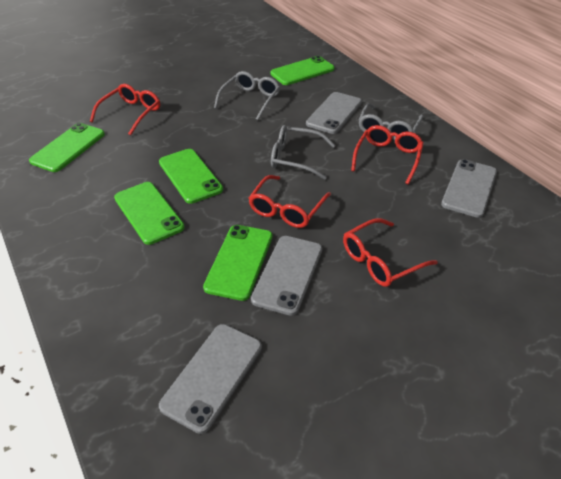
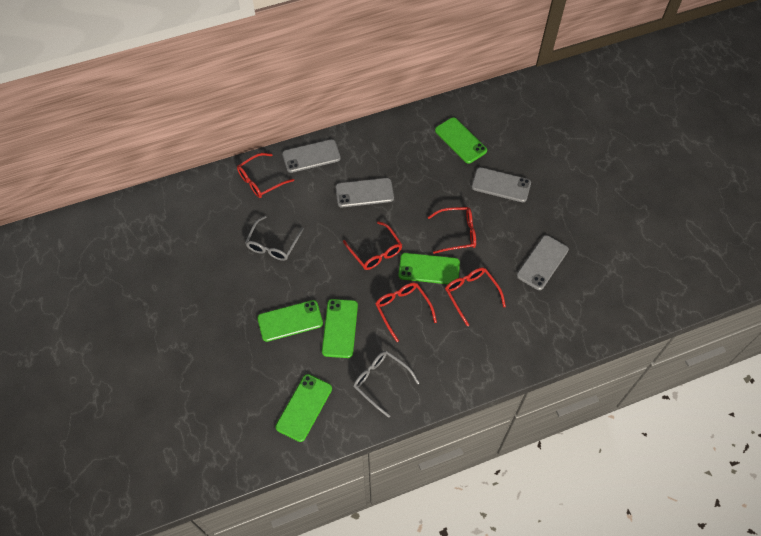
grey glasses: 3 -> 2
red glasses: 4 -> 5

